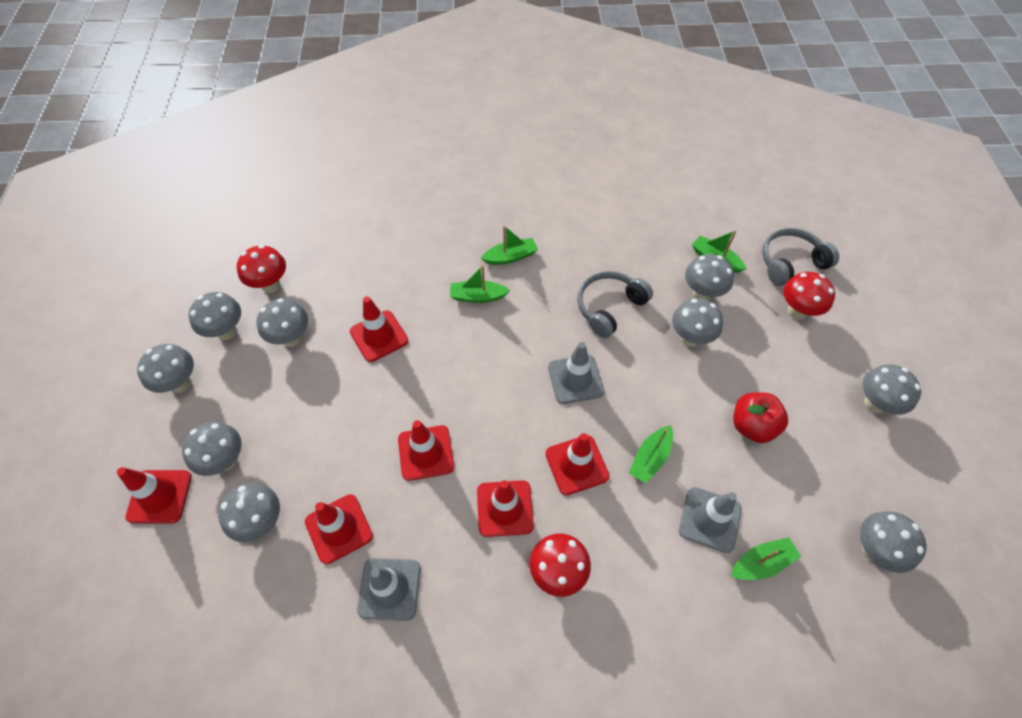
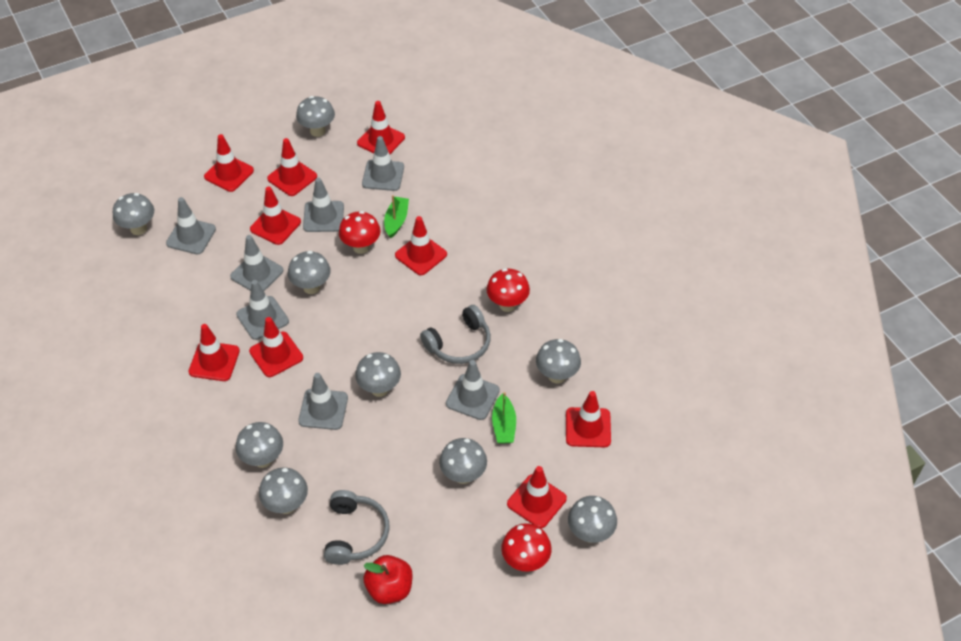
green boat: 5 -> 2
grey traffic cone: 3 -> 7
red traffic cone: 6 -> 9

